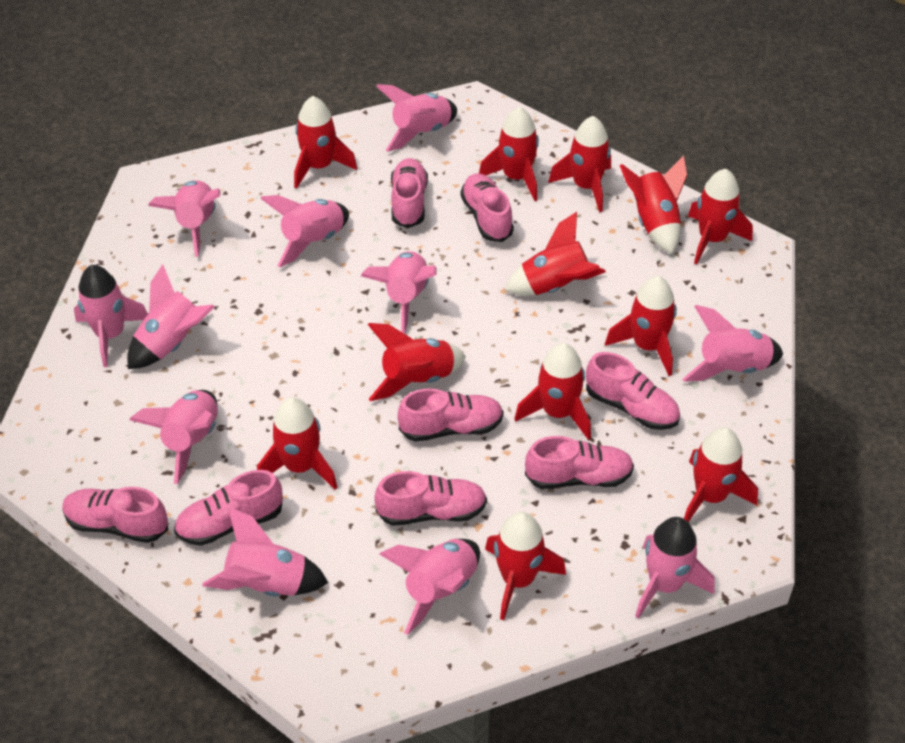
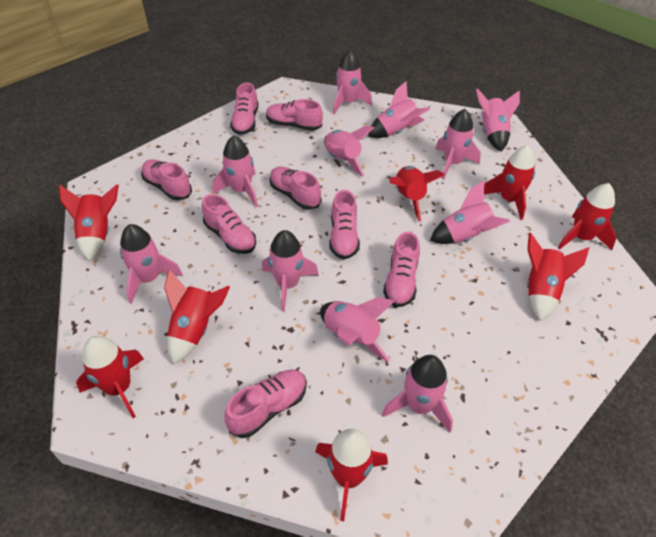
red rocket: 12 -> 8

